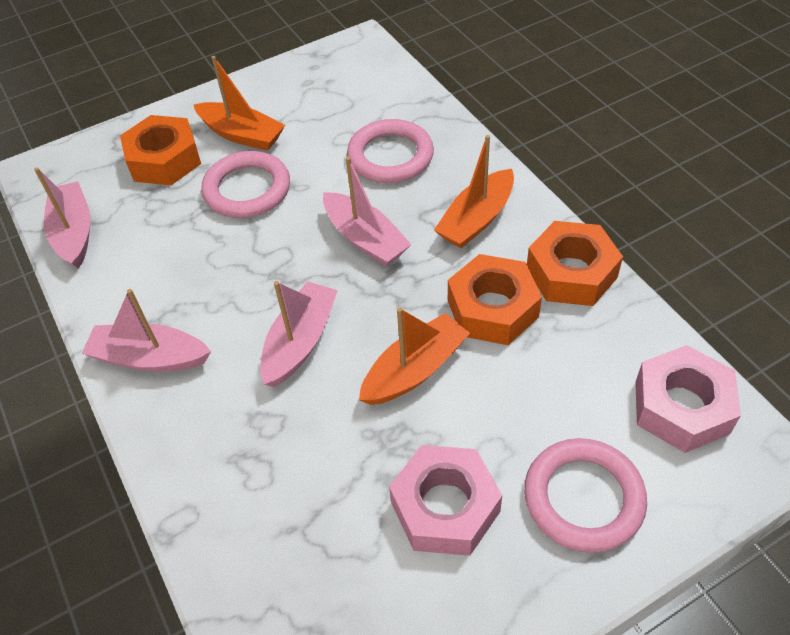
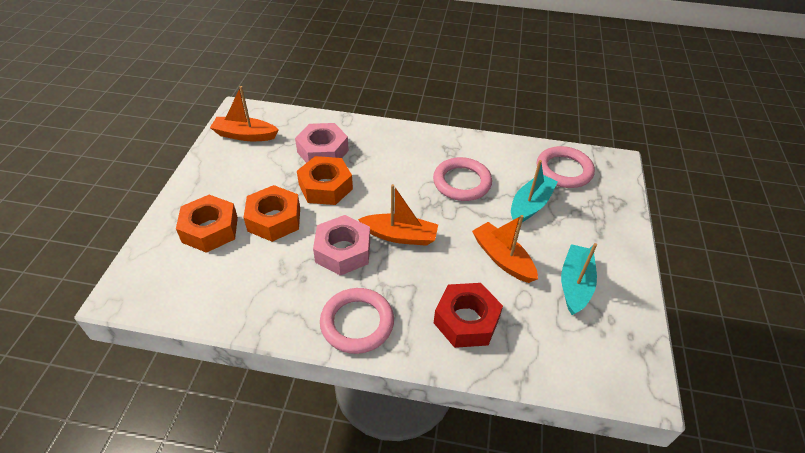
pink boat: 4 -> 0
red nut: 0 -> 1
turquoise boat: 0 -> 2

